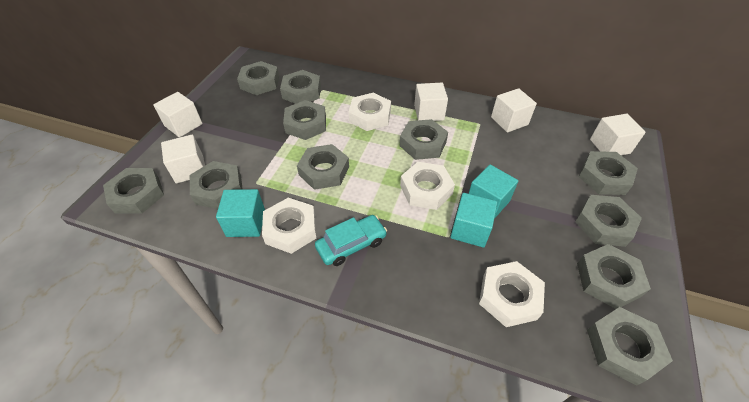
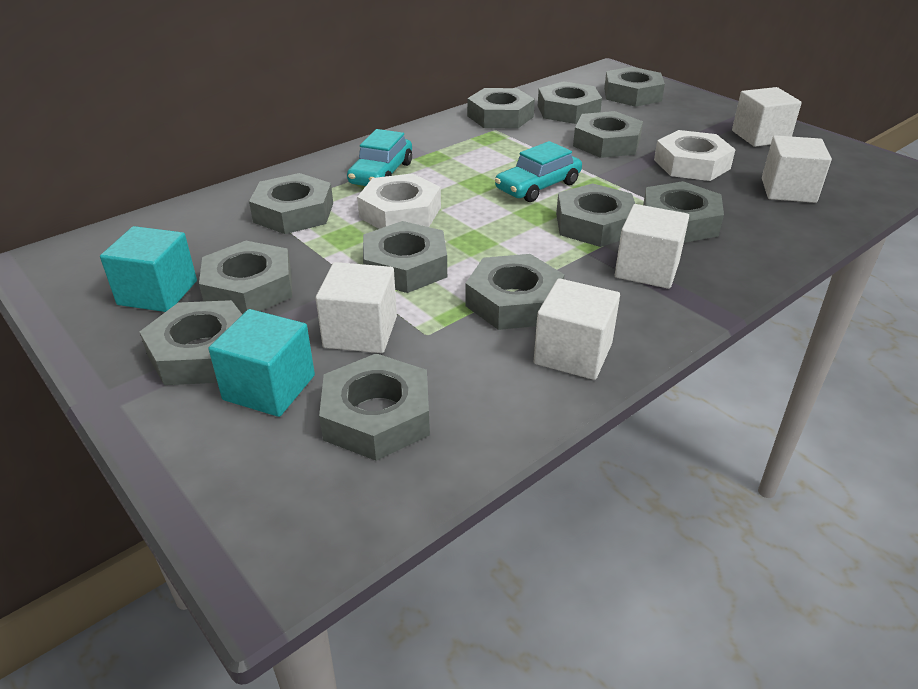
grey nut: 11 -> 12
turquoise car: 1 -> 2
turquoise cube: 3 -> 2
white nut: 4 -> 2

